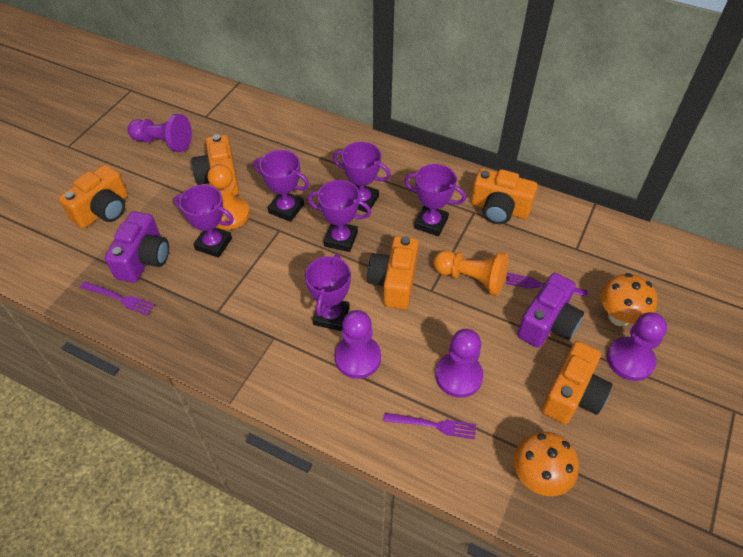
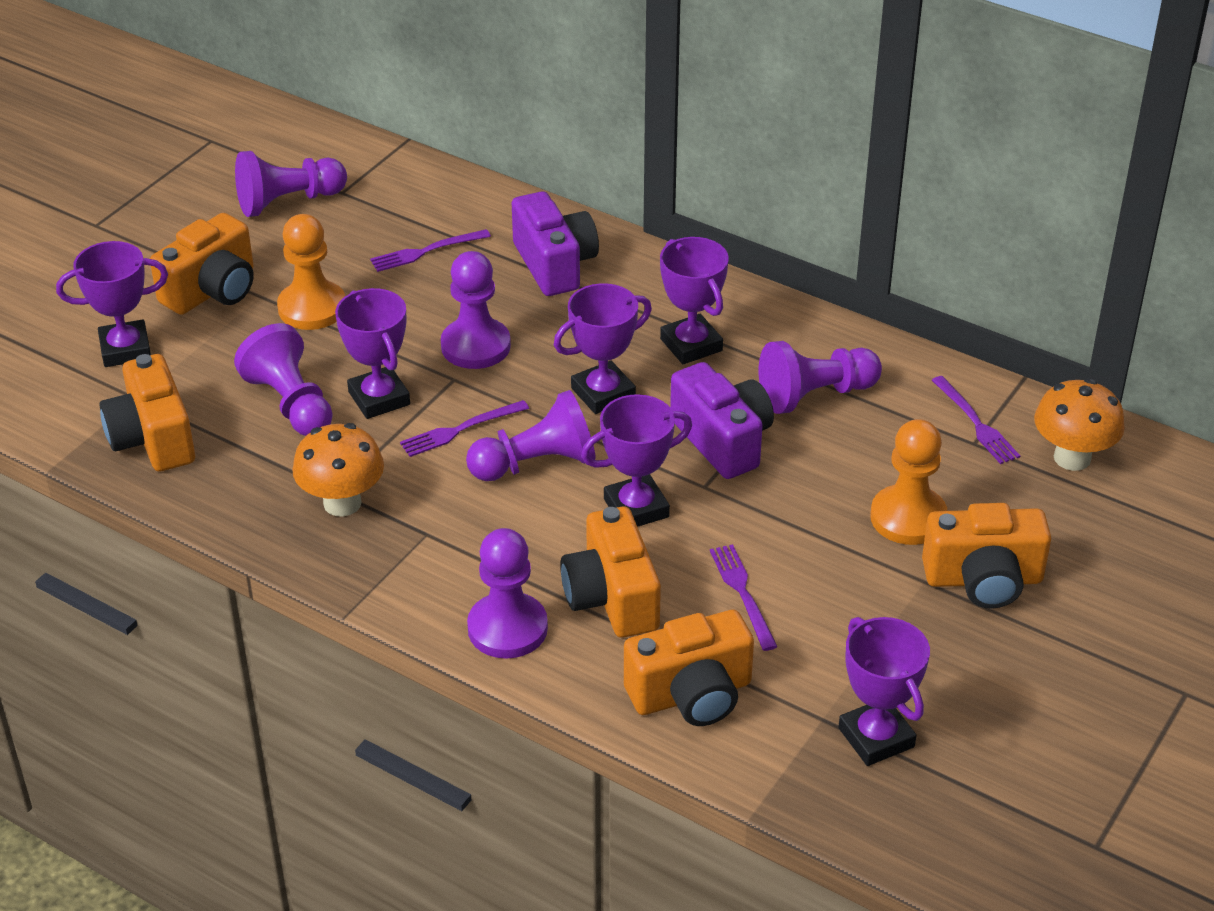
purple fork: 3 -> 4
purple pawn: 4 -> 6

